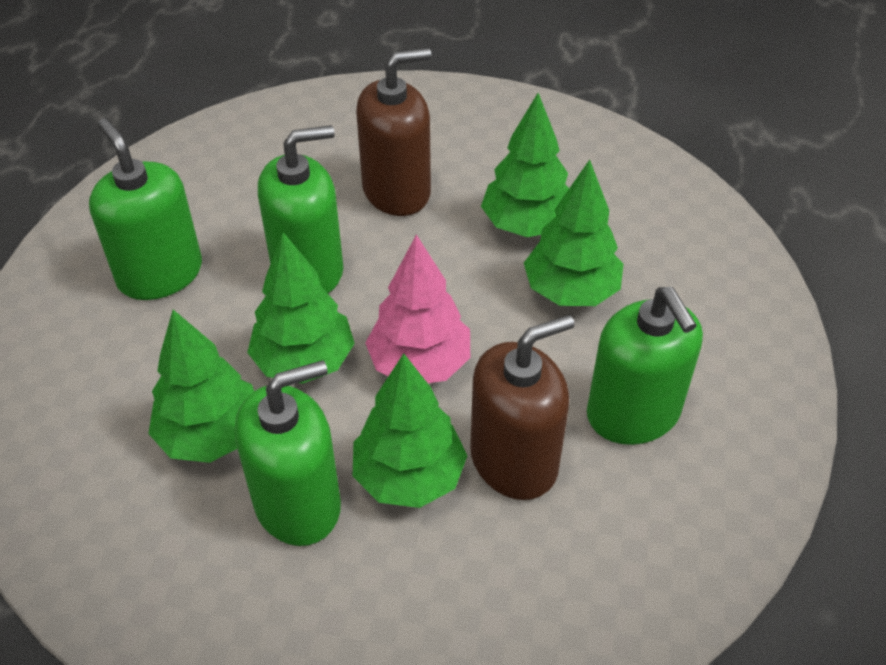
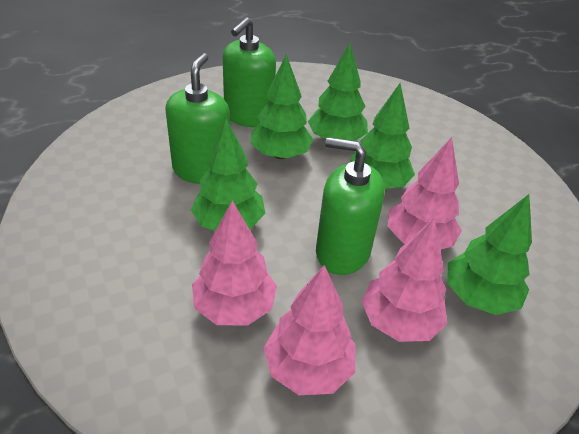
brown soap dispenser: 2 -> 0
green soap dispenser: 4 -> 3
pink tree: 1 -> 4

